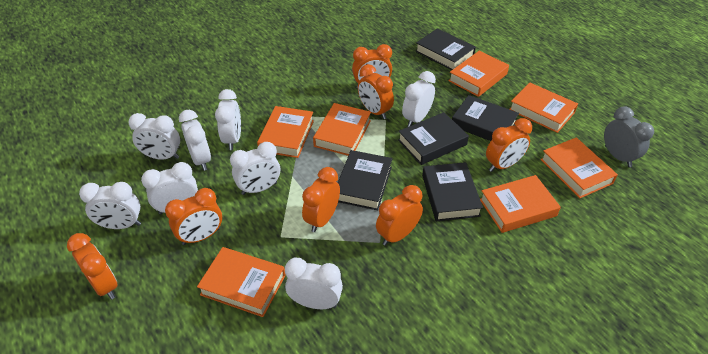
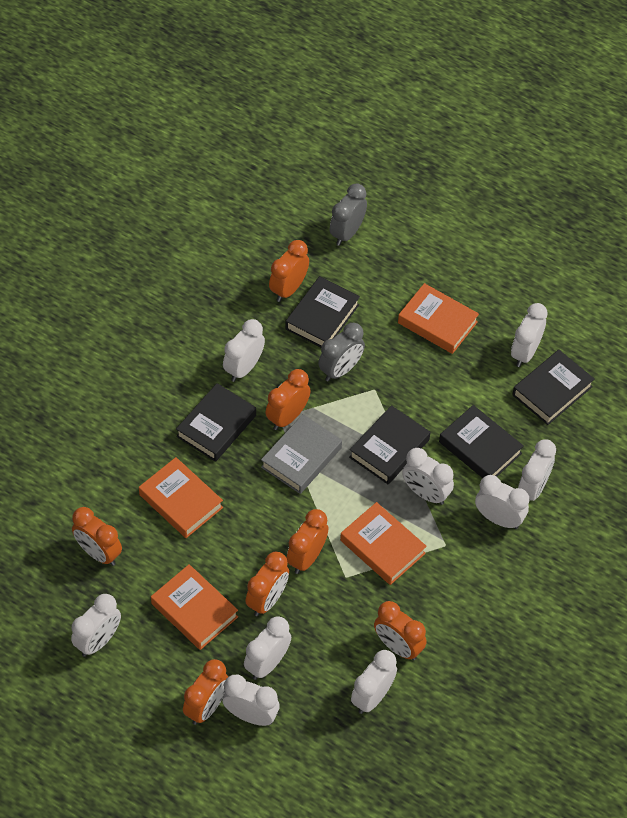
grey book: 0 -> 1
grey clock: 1 -> 2
orange book: 7 -> 4
white clock: 8 -> 9

